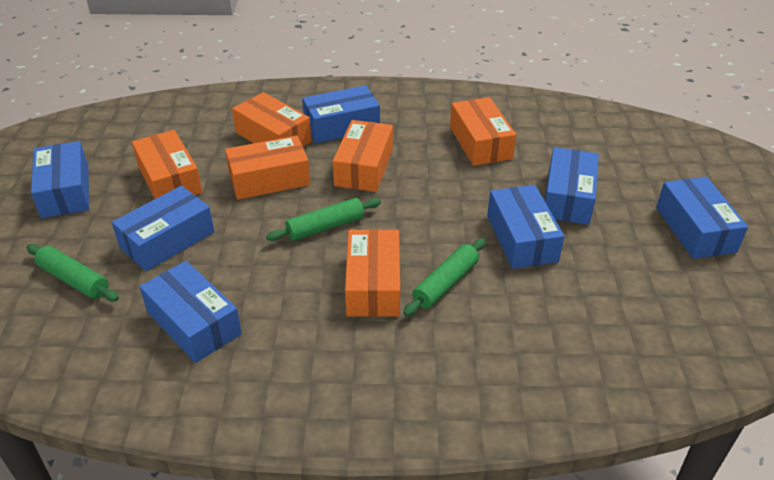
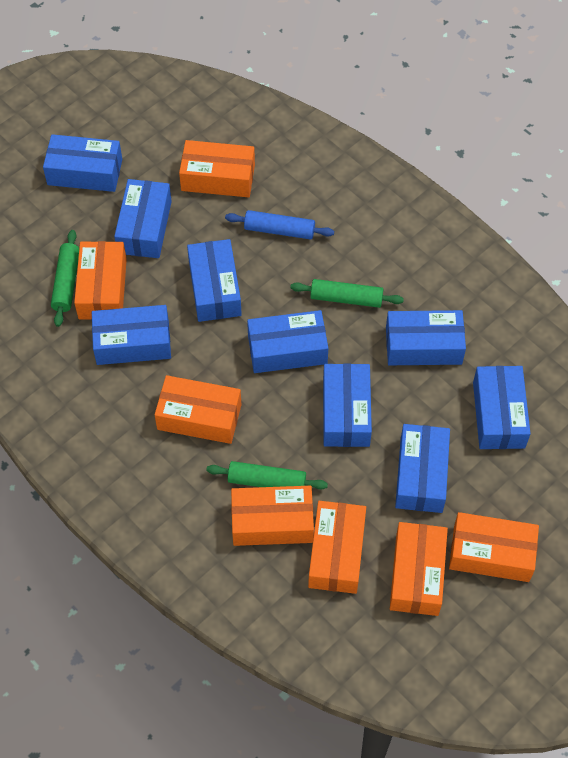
blue box: 7 -> 9
blue rolling pin: 0 -> 1
orange box: 6 -> 7

